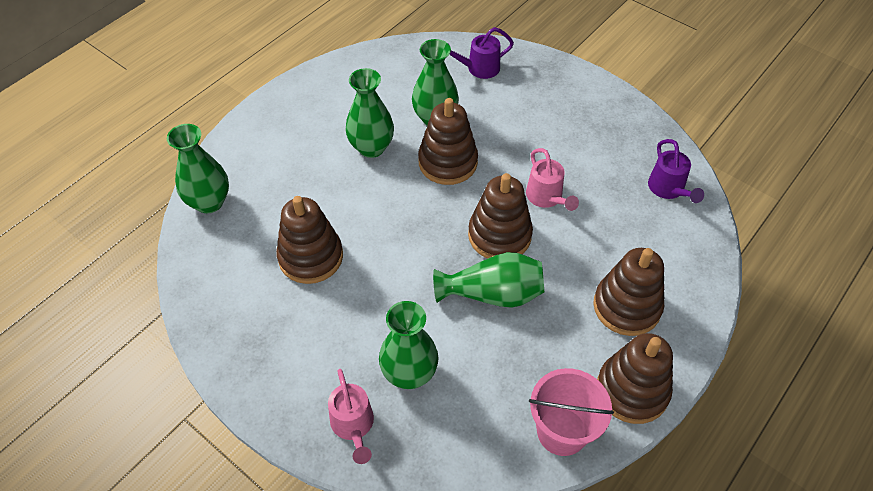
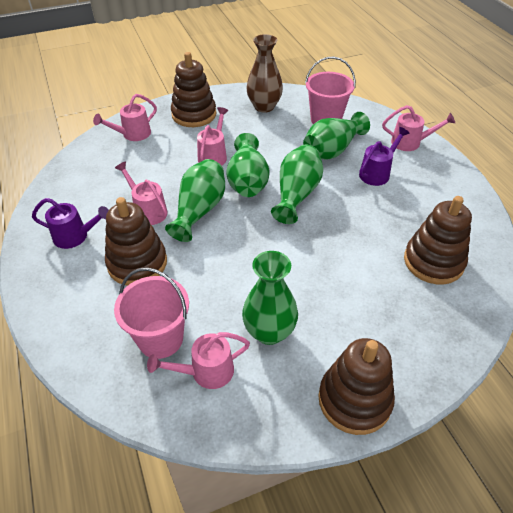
brown stacking toy: 5 -> 4
brown vase: 0 -> 1
pink bucket: 1 -> 2
pink watering can: 2 -> 5

